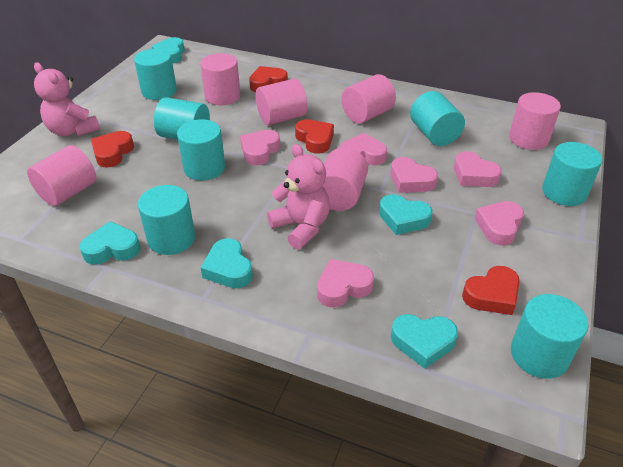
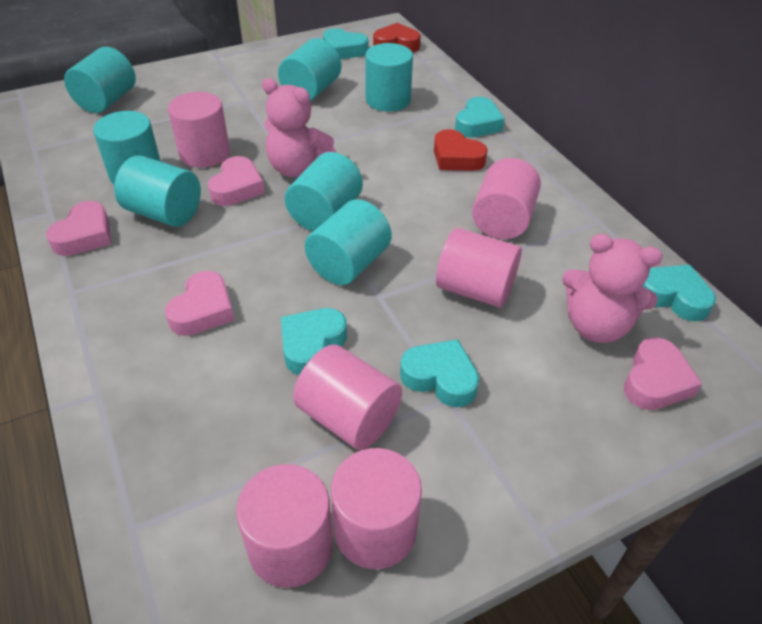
pink heart: 6 -> 4
red heart: 4 -> 2

